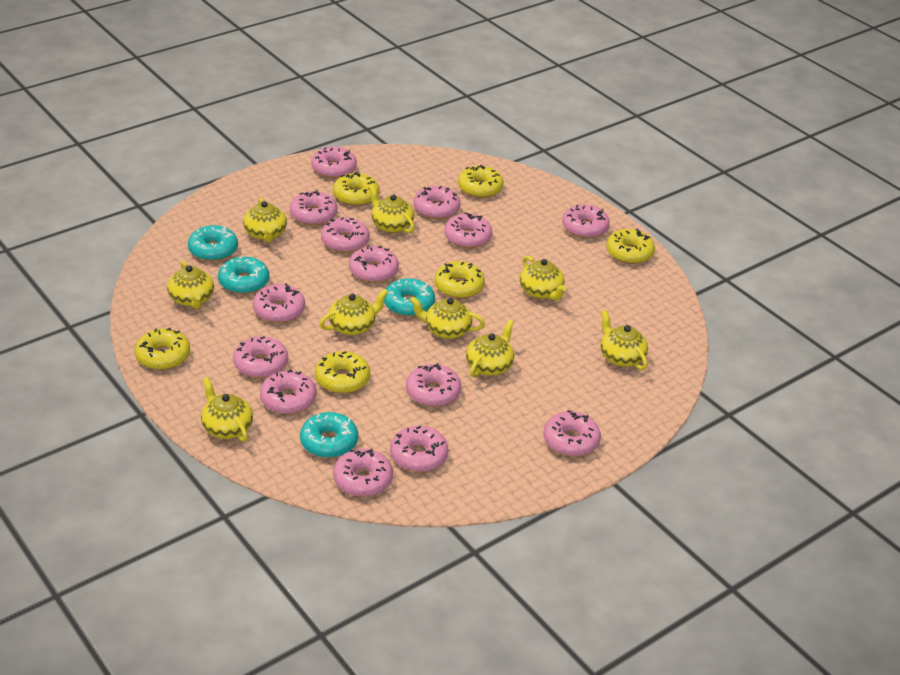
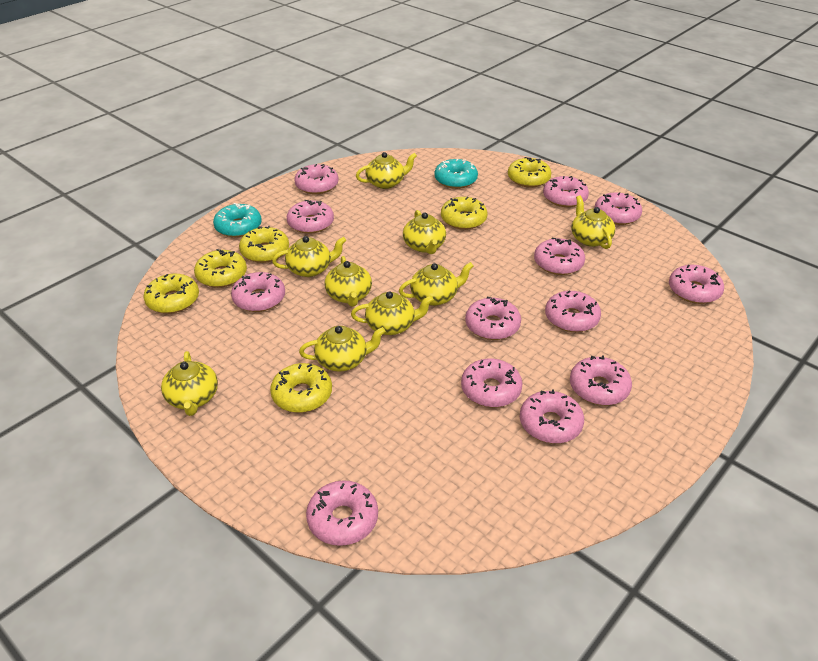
pink donut: 14 -> 13
turquoise donut: 4 -> 2

